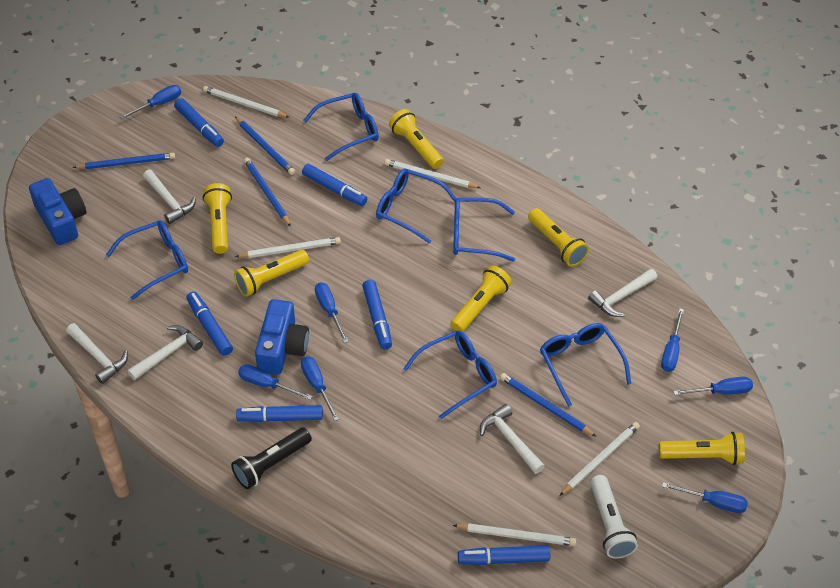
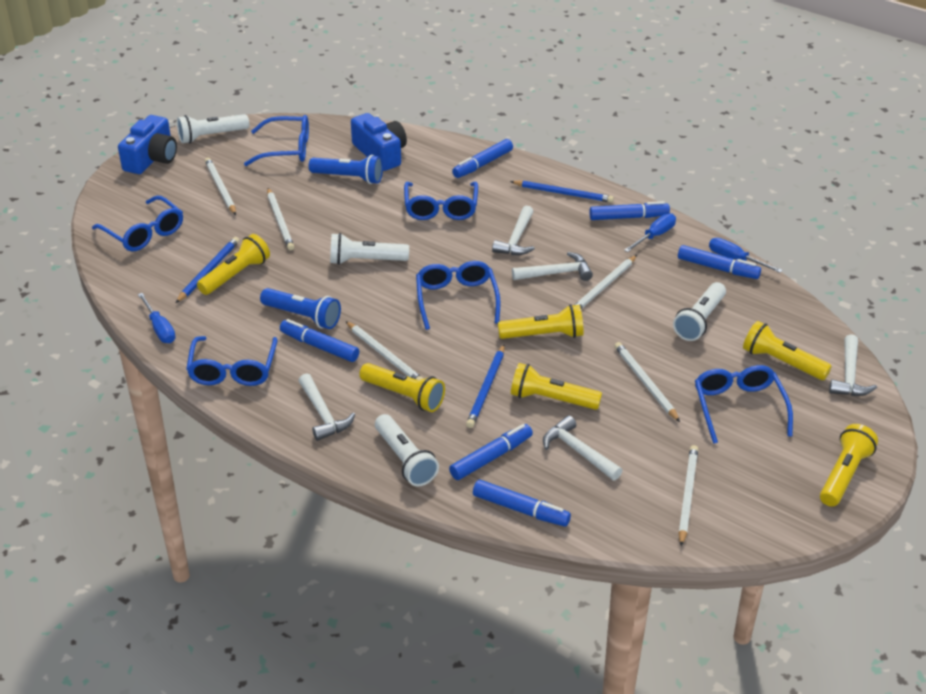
black flashlight: 1 -> 0
blue flashlight: 0 -> 2
blue pencil: 4 -> 3
blue screwdriver: 7 -> 3
white flashlight: 1 -> 4
white pencil: 5 -> 6

